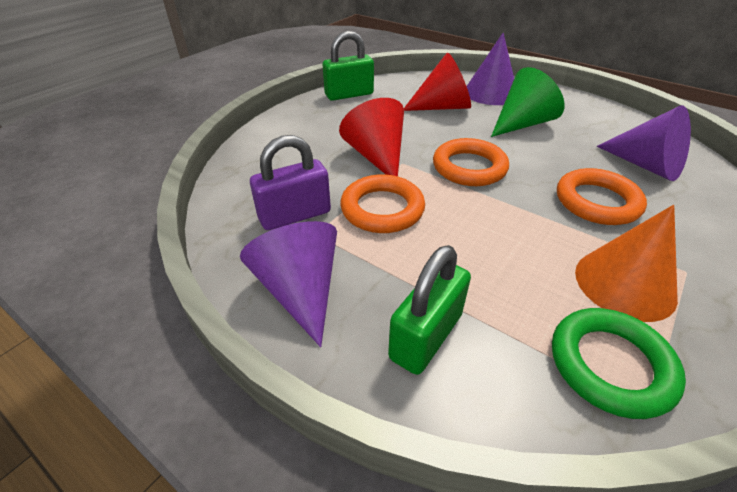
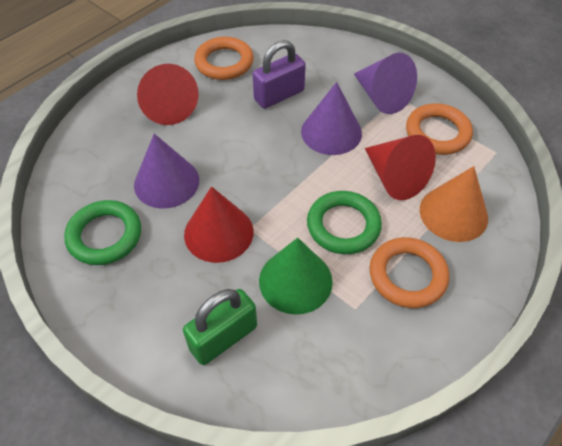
green padlock: 2 -> 1
green ring: 1 -> 2
red cone: 2 -> 3

